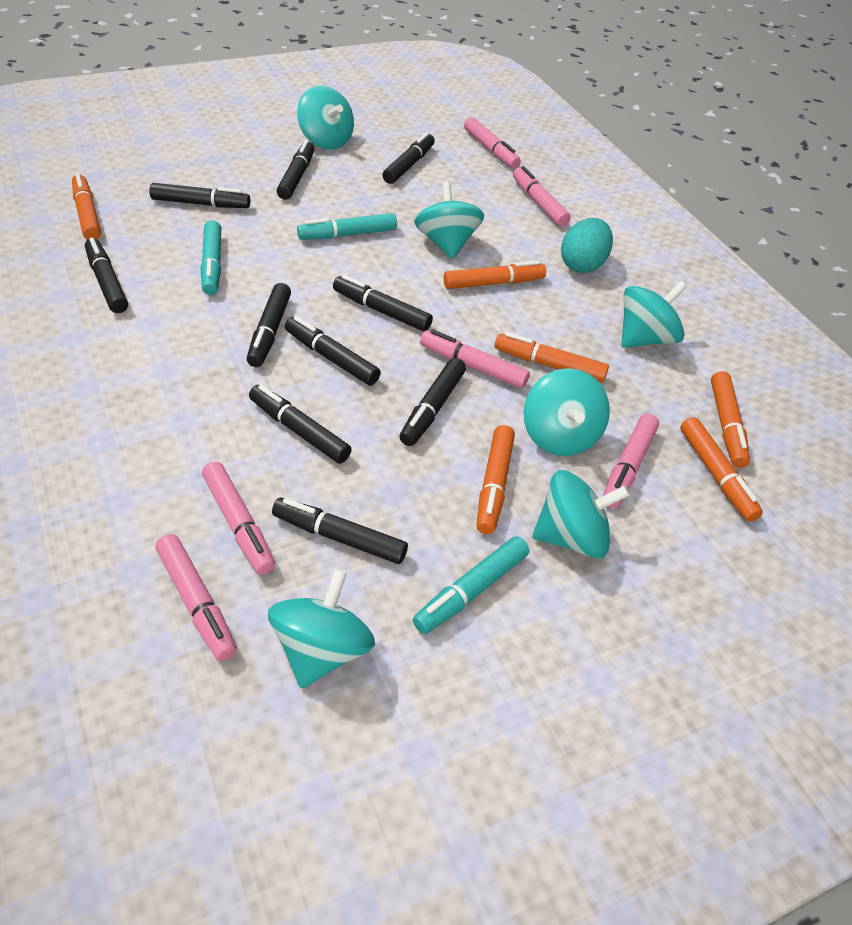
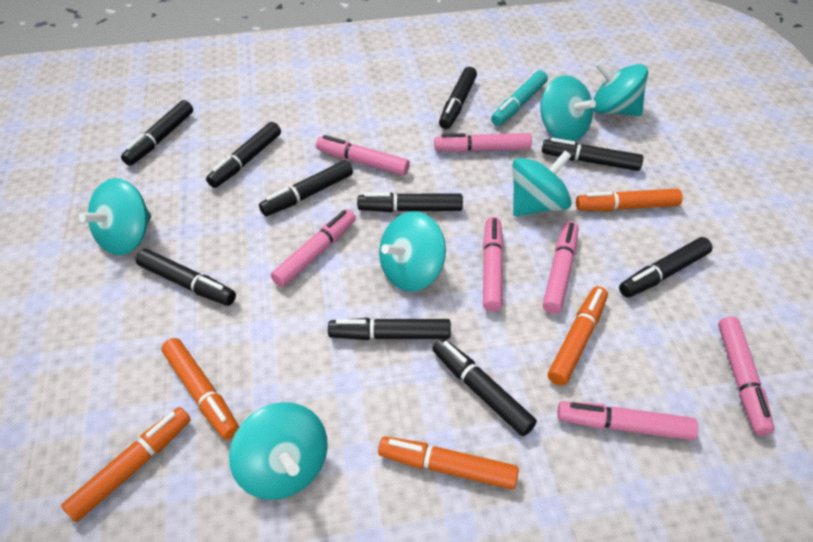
orange marker: 6 -> 5
pink marker: 6 -> 7
turquoise egg: 1 -> 0
turquoise marker: 3 -> 1

